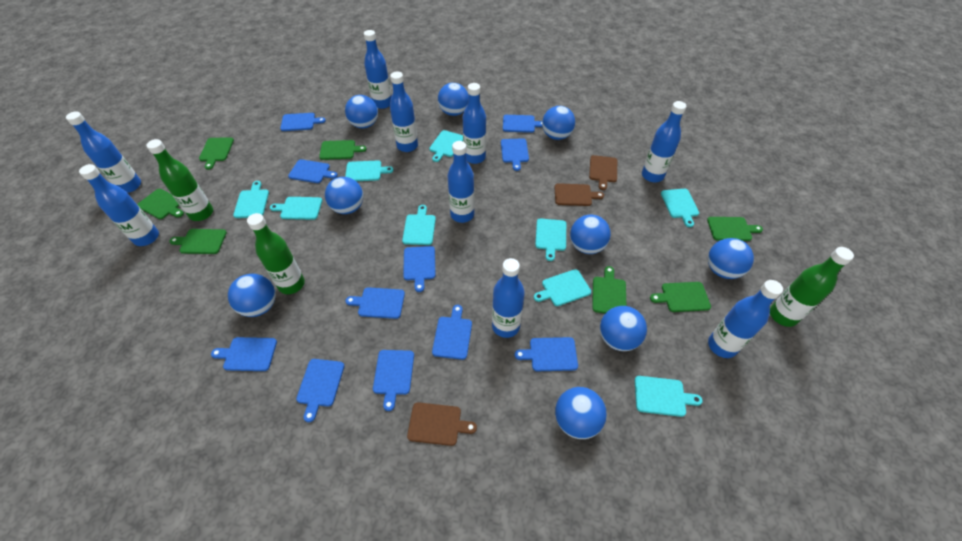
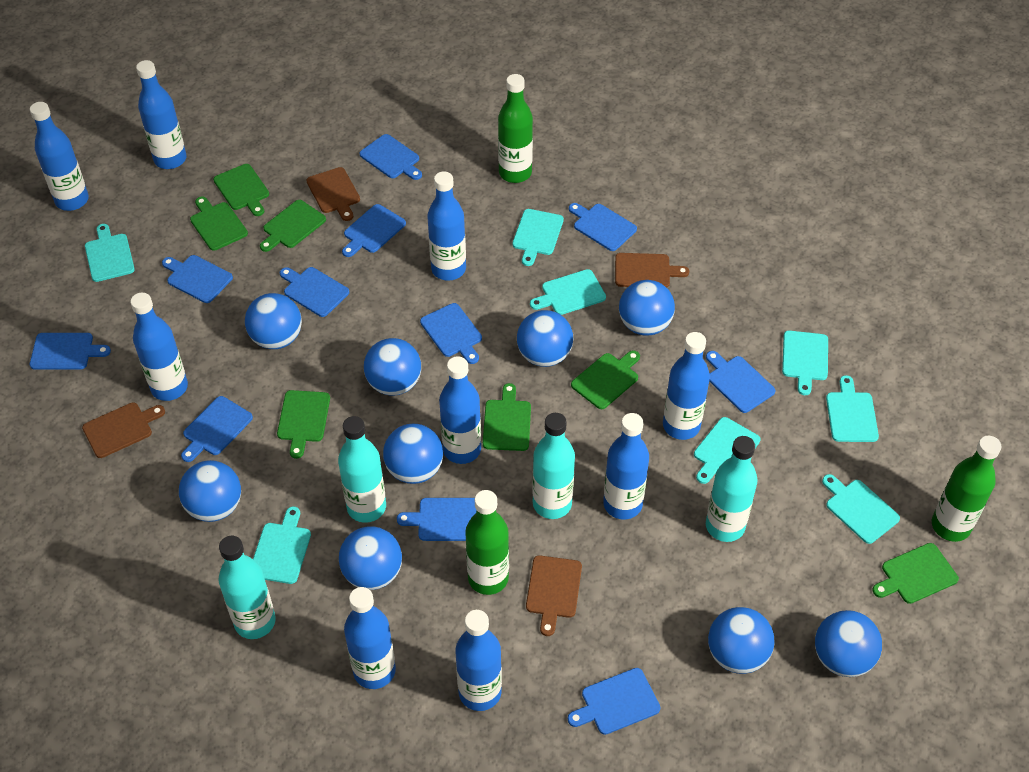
brown cutting board: 3 -> 4
turquoise bottle: 0 -> 4
turquoise cutting board: 9 -> 8

